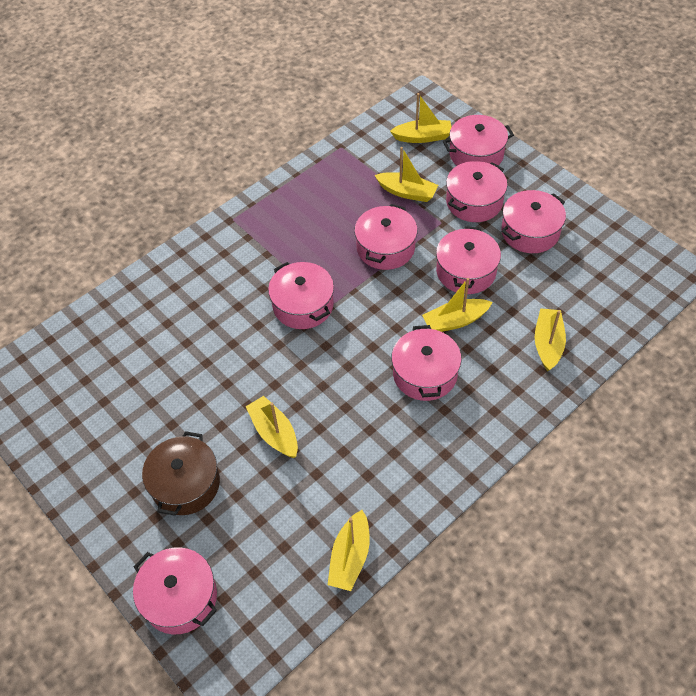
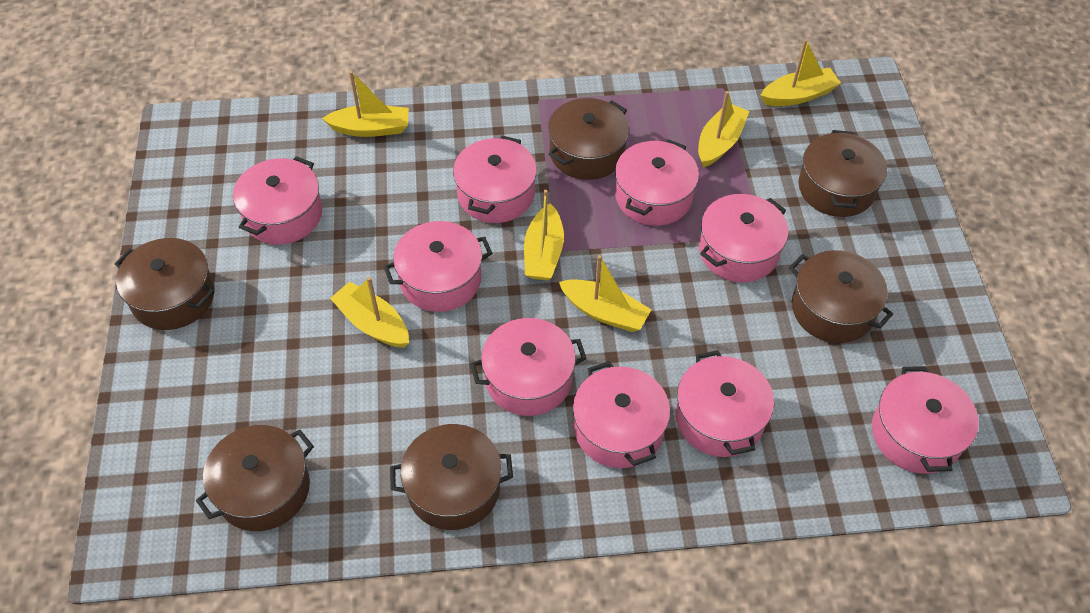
brown pot: 1 -> 6
pink pot: 8 -> 9

